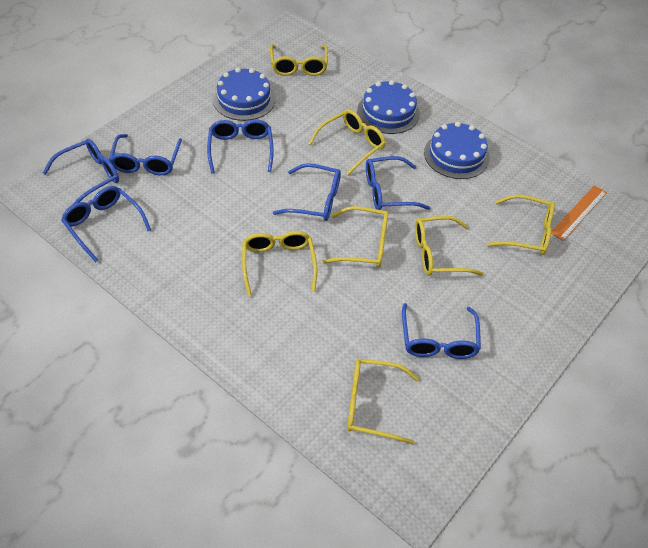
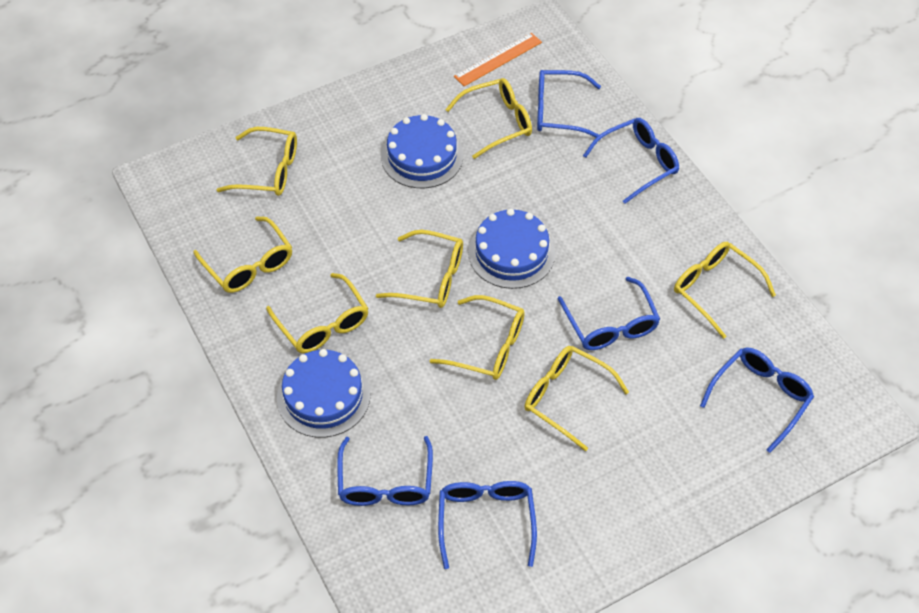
blue glasses: 7 -> 6
yellow glasses: 7 -> 8

